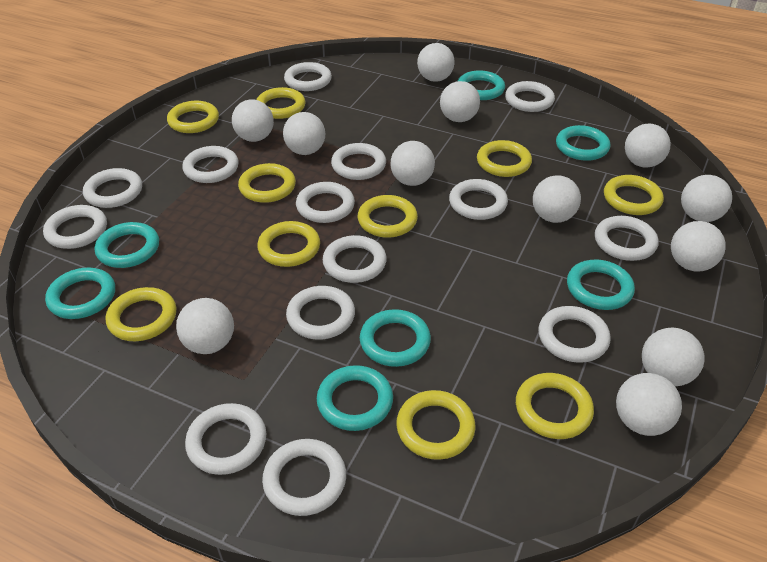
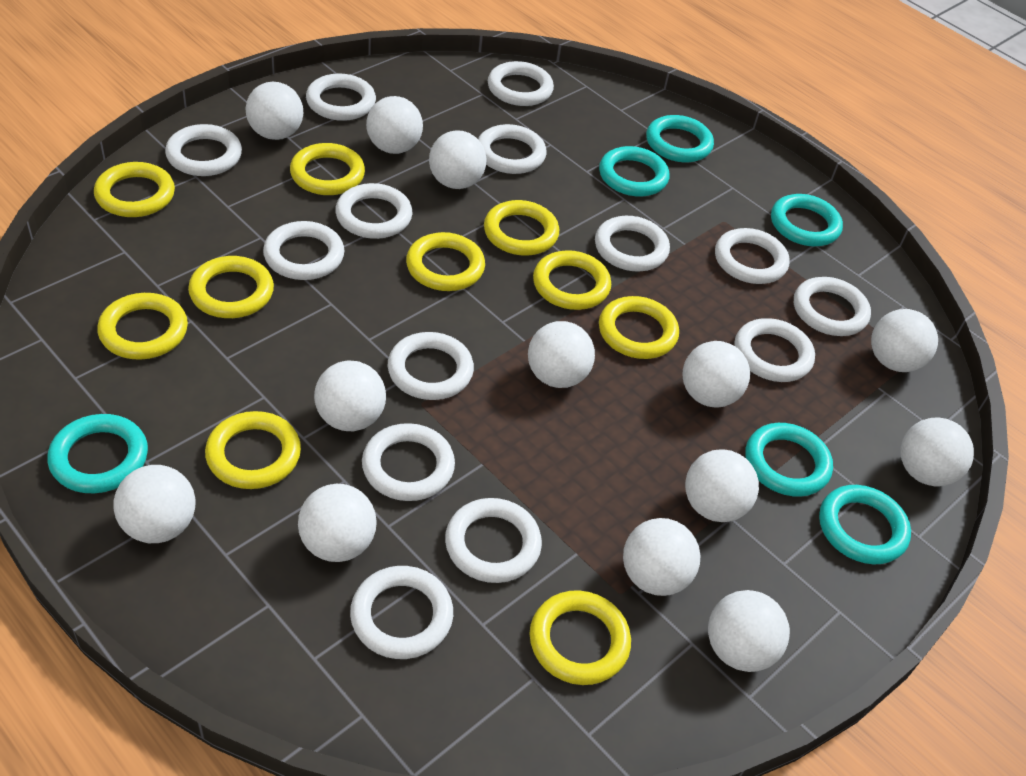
turquoise ring: 7 -> 6
white ball: 12 -> 13

